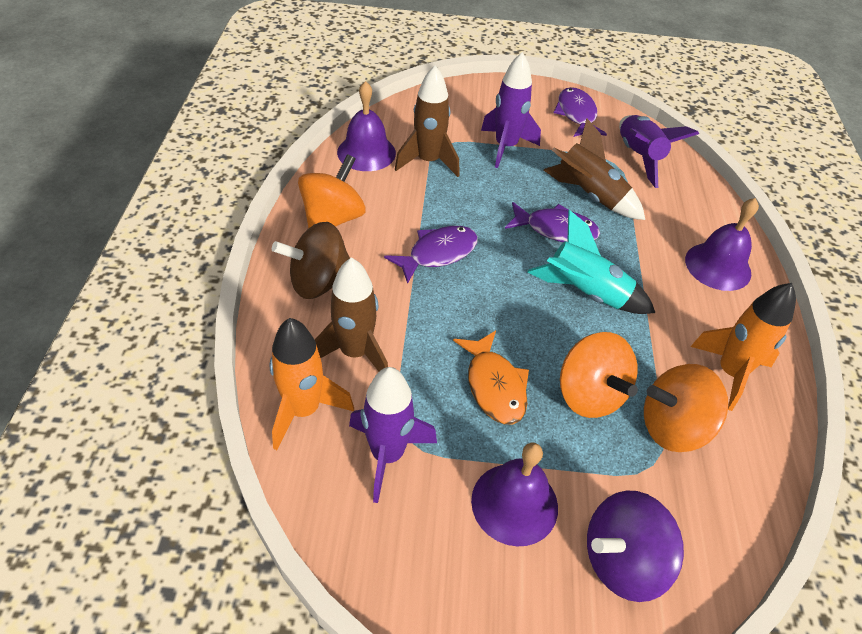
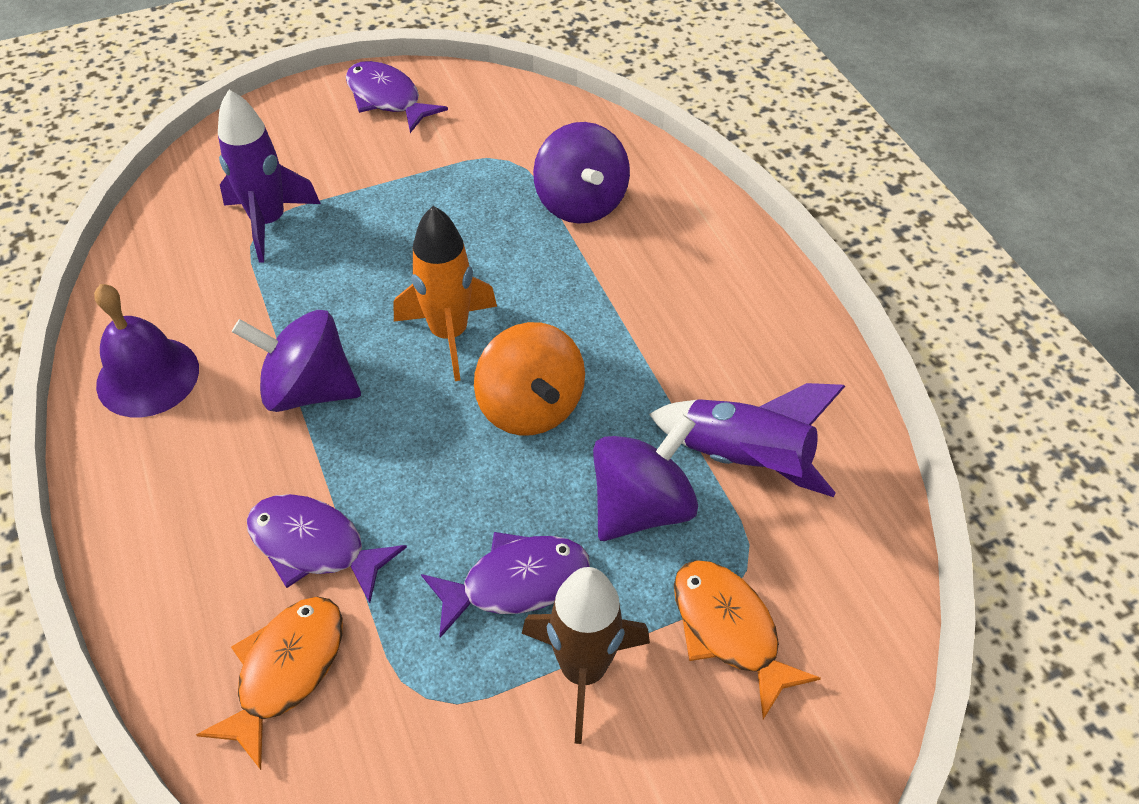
brown rocket: 3 -> 1
brown spinning top: 1 -> 0
orange fish: 1 -> 2
orange rocket: 2 -> 1
orange spinning top: 3 -> 1
purple bell: 3 -> 1
purple rocket: 3 -> 2
purple spinning top: 1 -> 3
turquoise rocket: 1 -> 0

